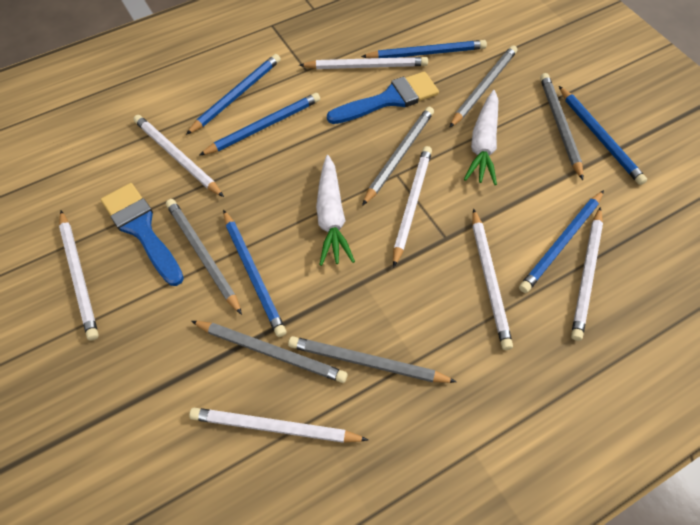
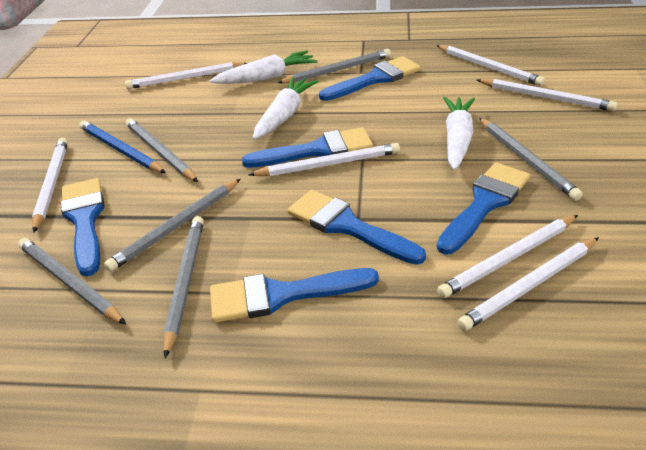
blue brush: 2 -> 6
blue pencil: 6 -> 1
white carrot: 2 -> 3

